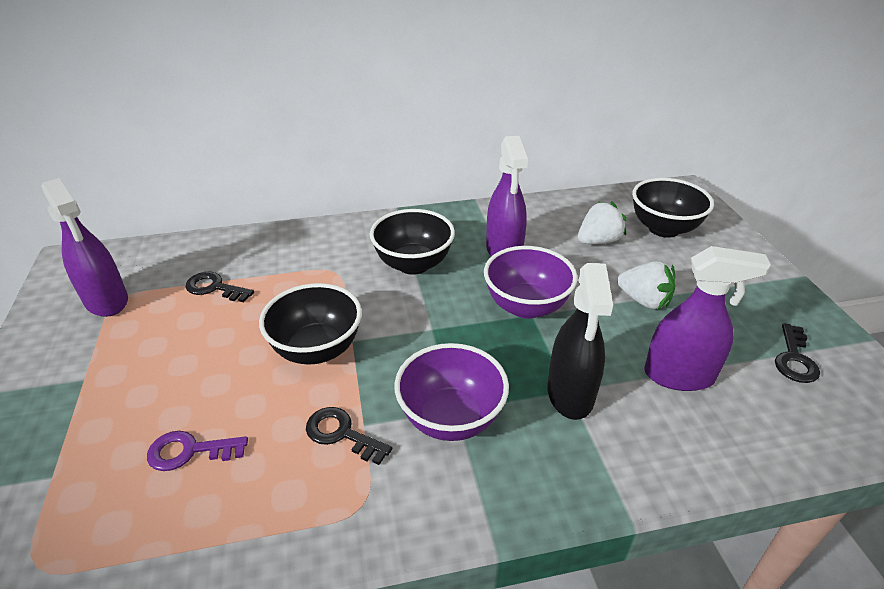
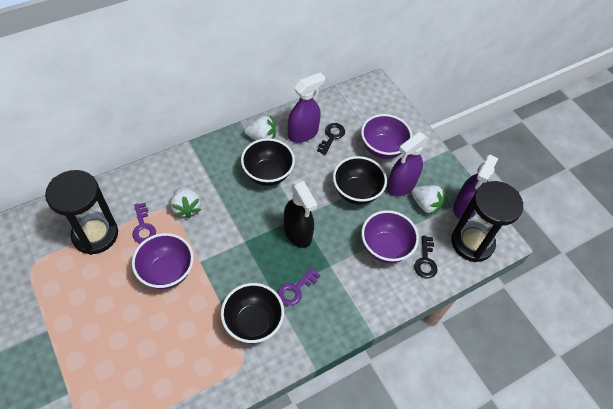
black hourglass: 0 -> 2
black key: 3 -> 2
purple bowl: 2 -> 3
purple key: 1 -> 2
white strawberry: 2 -> 3

